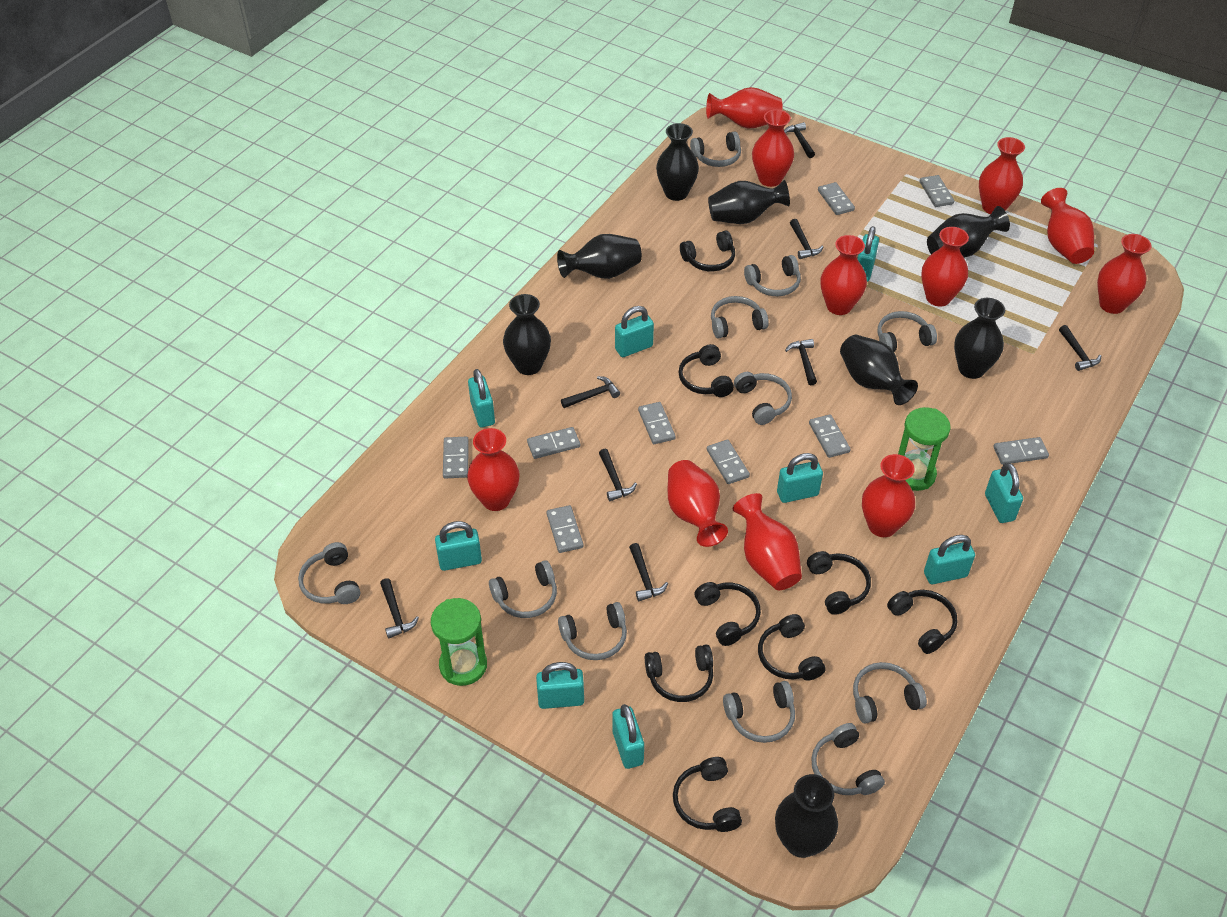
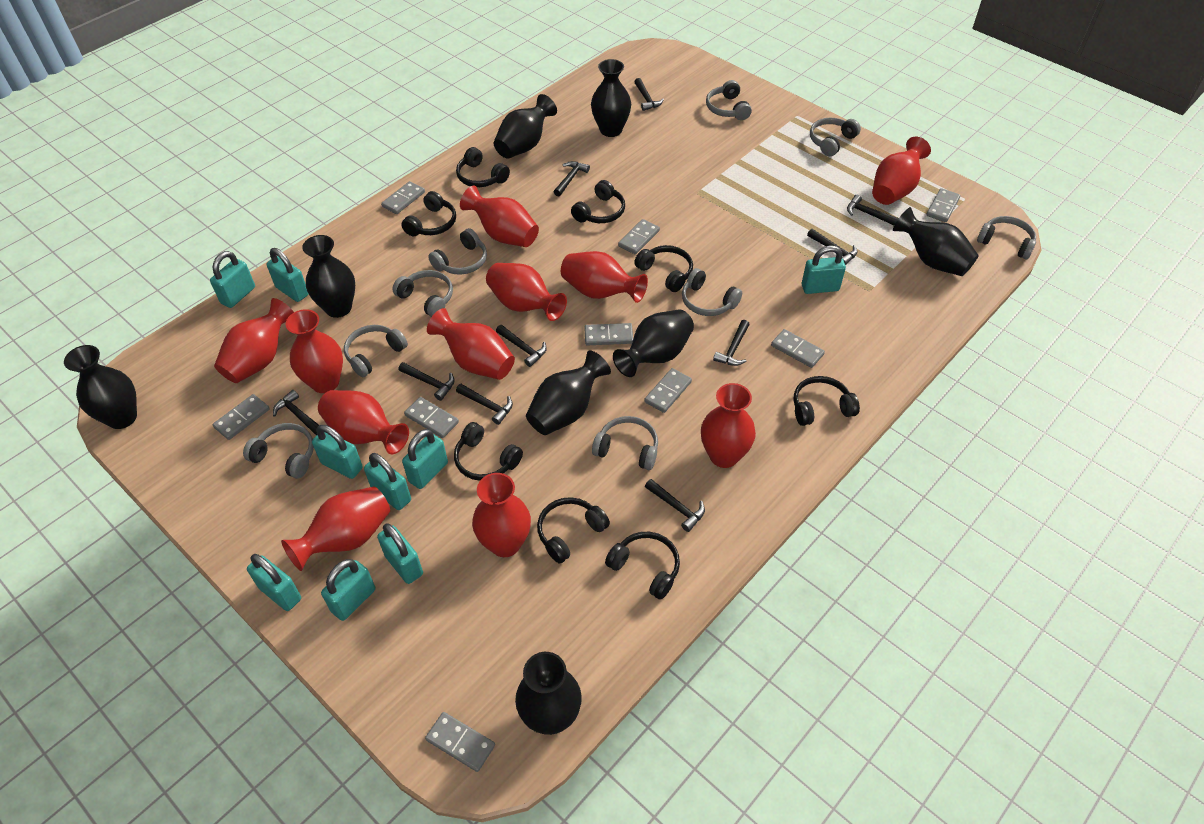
black hammer: 8 -> 10
green hourglass: 2 -> 0
grey headphones: 11 -> 9

